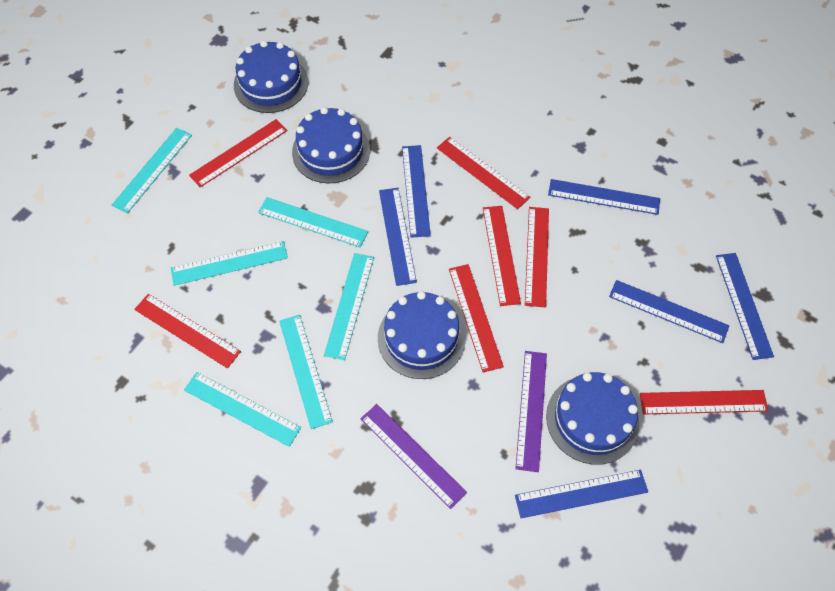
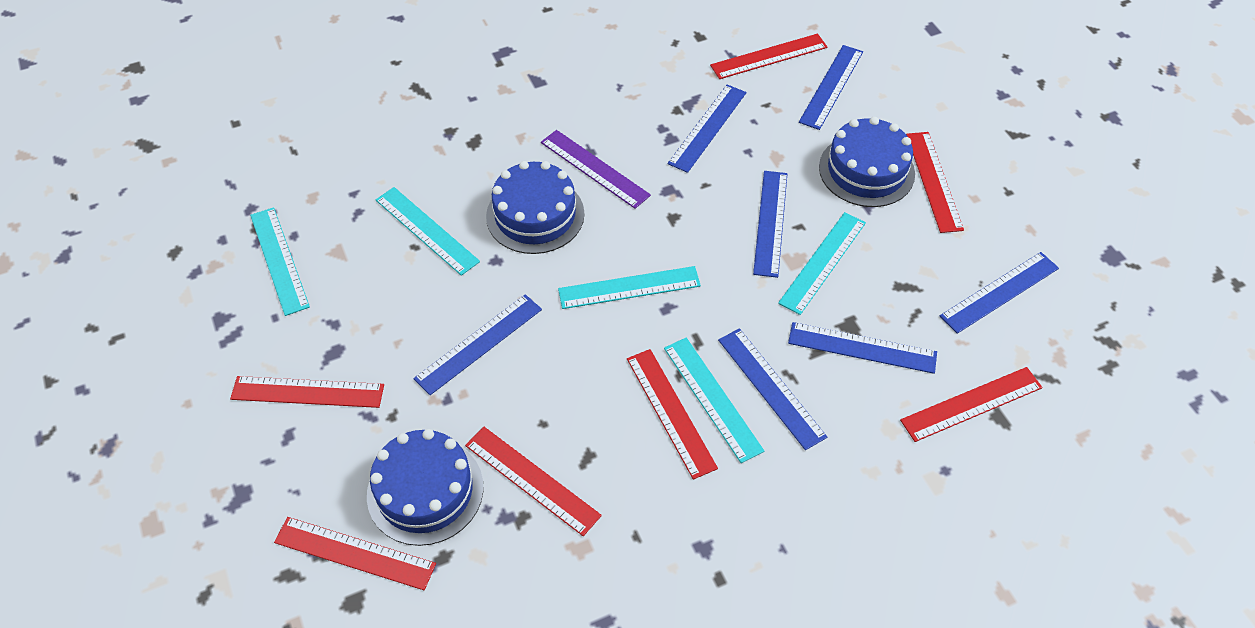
blue cake: 4 -> 3
blue ruler: 6 -> 7
purple ruler: 2 -> 1
turquoise ruler: 6 -> 5

